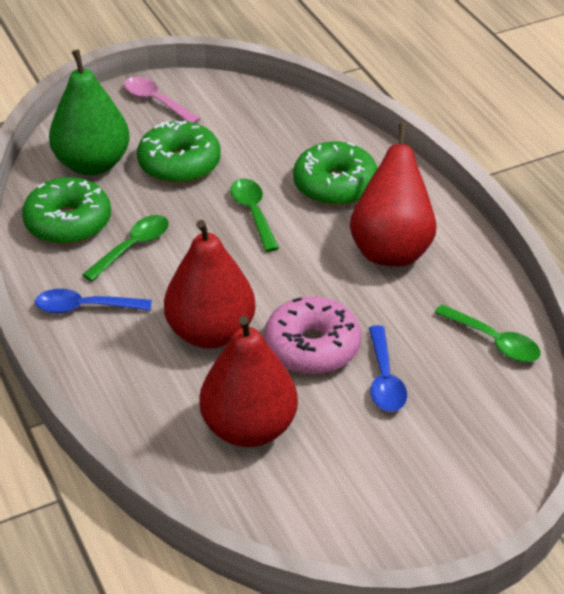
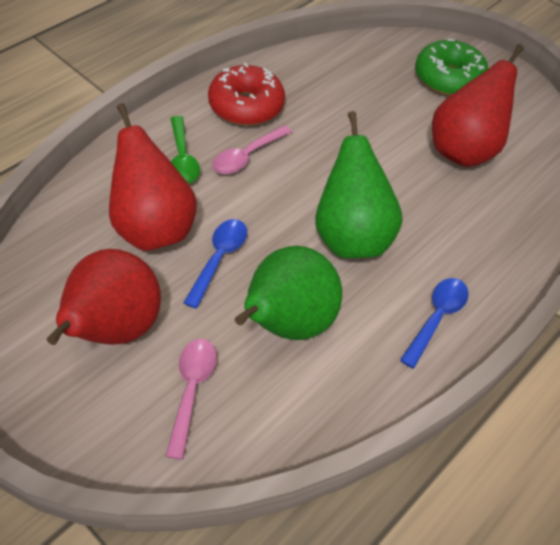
green donut: 3 -> 1
green pear: 1 -> 2
green spoon: 3 -> 1
pink donut: 1 -> 0
pink spoon: 1 -> 2
red donut: 0 -> 1

